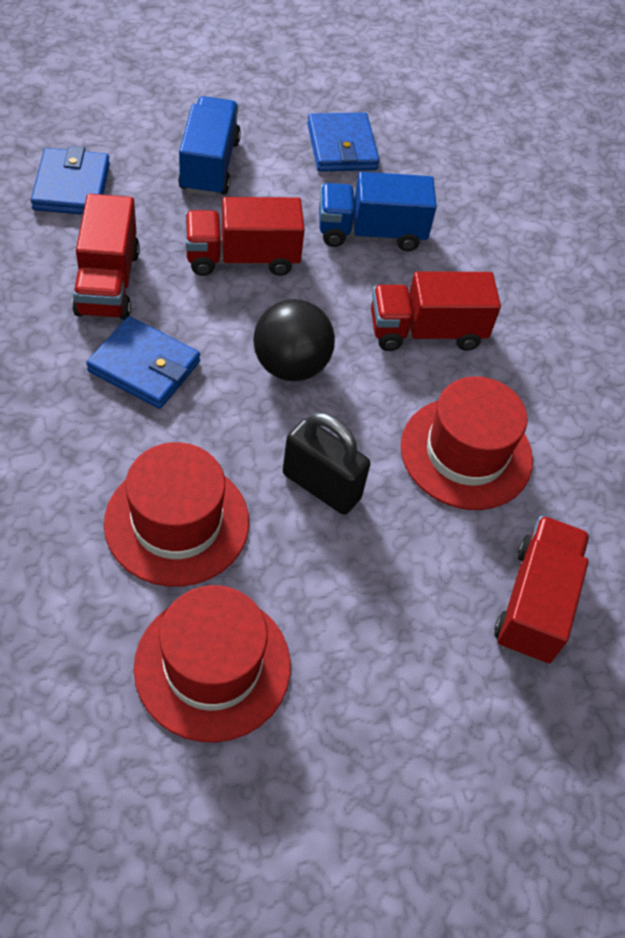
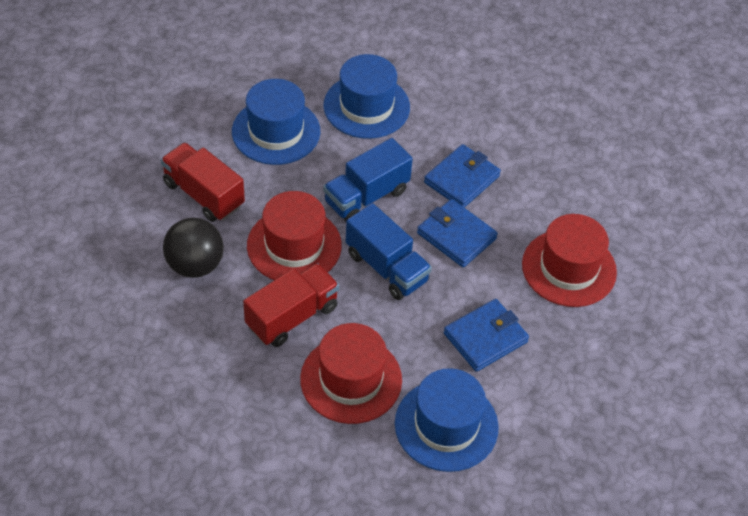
black padlock: 1 -> 0
blue hat: 0 -> 3
red truck: 4 -> 2

